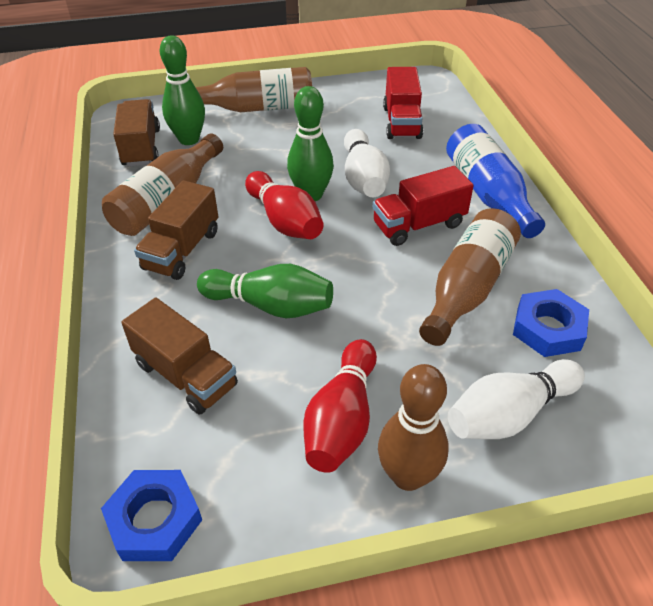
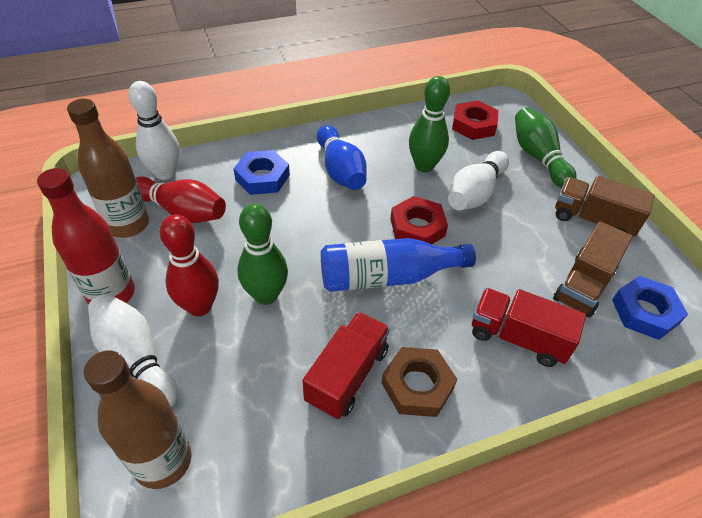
blue bowling pin: 0 -> 1
brown bottle: 3 -> 2
brown bowling pin: 1 -> 0
brown nut: 0 -> 1
brown truck: 3 -> 2
red bottle: 0 -> 1
red nut: 0 -> 2
white bowling pin: 2 -> 3

